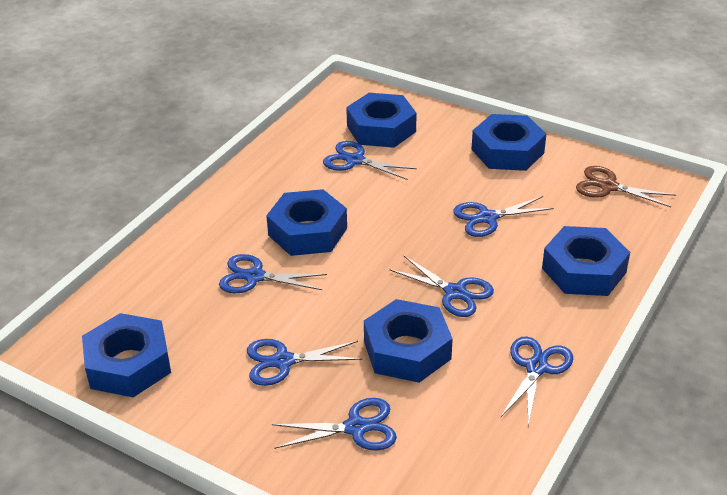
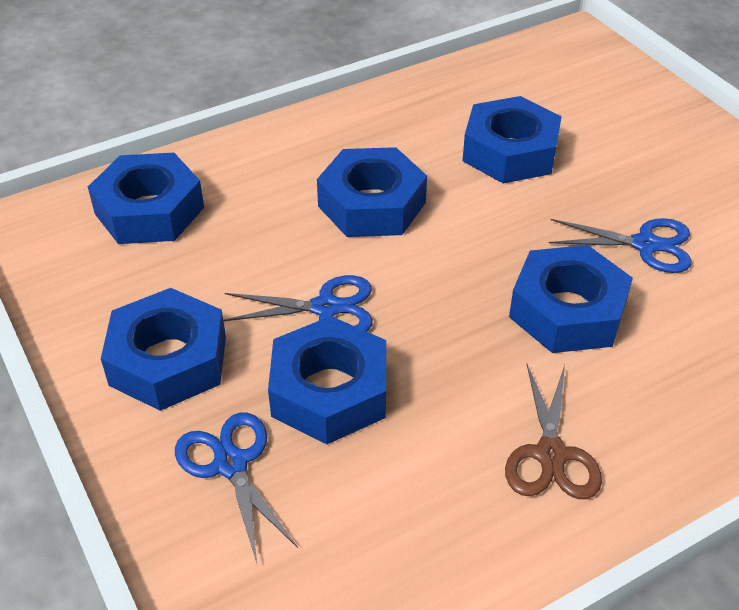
blue scissors: 7 -> 3

